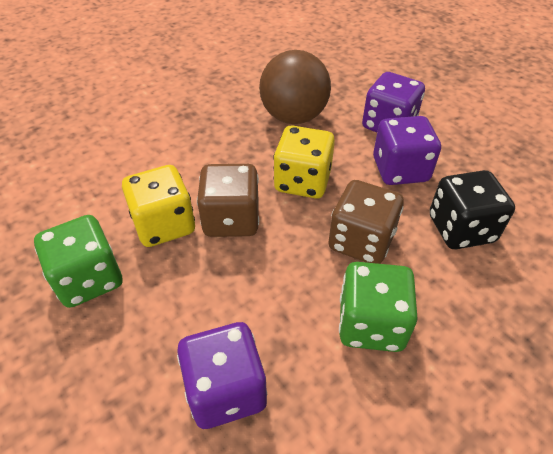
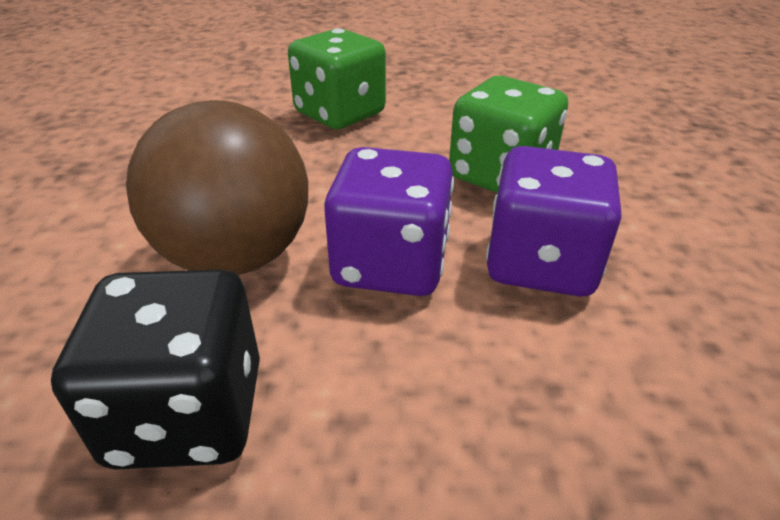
brown dice: 2 -> 0
purple dice: 3 -> 2
yellow dice: 2 -> 0

